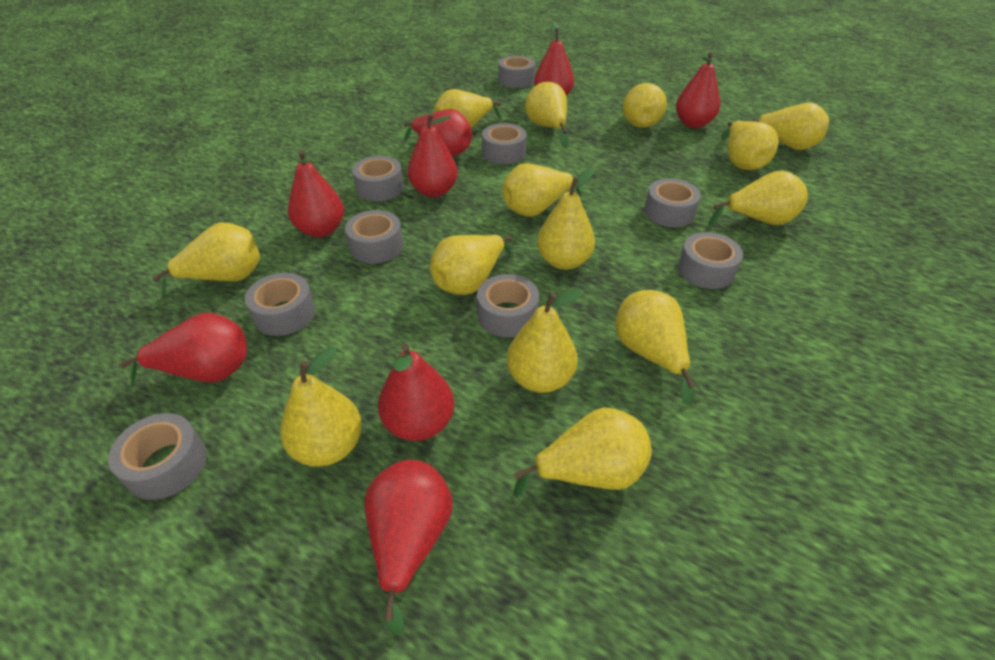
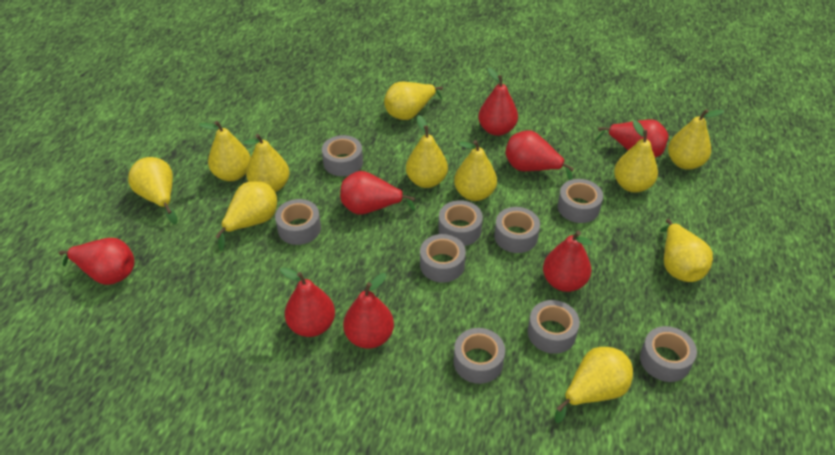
yellow pear: 14 -> 11

